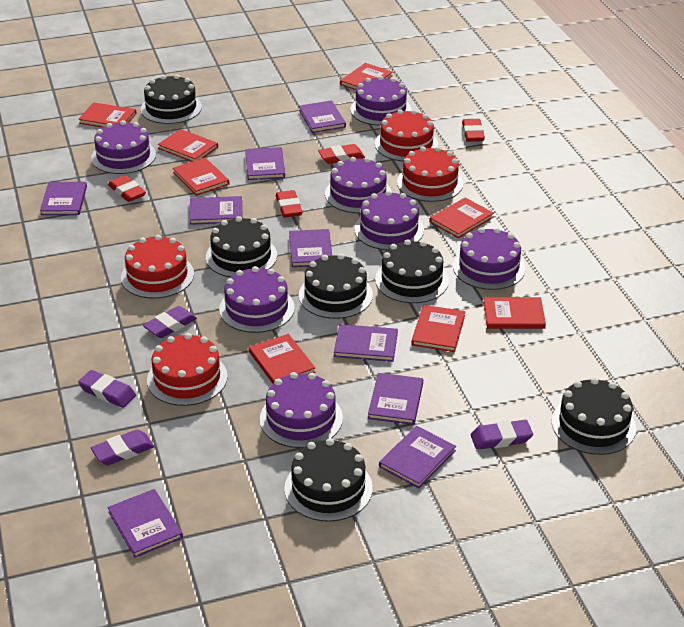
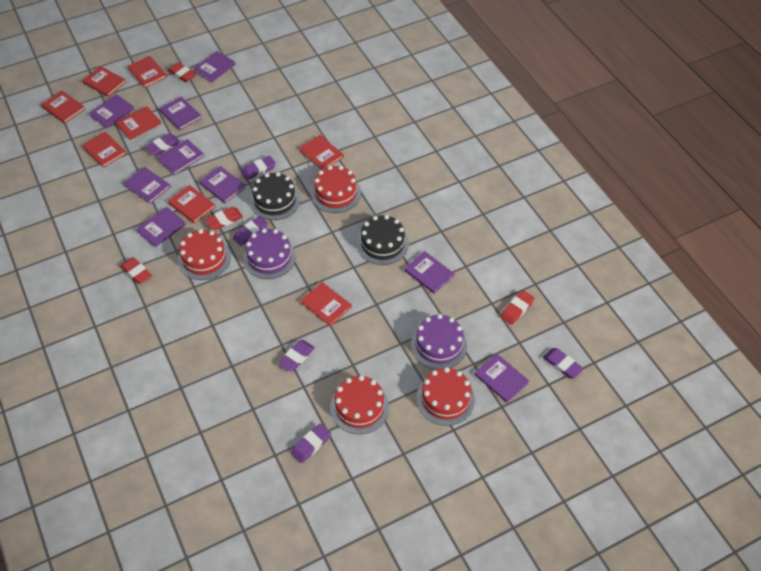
black cake: 6 -> 2
purple cake: 7 -> 2
purple eraser: 4 -> 6

